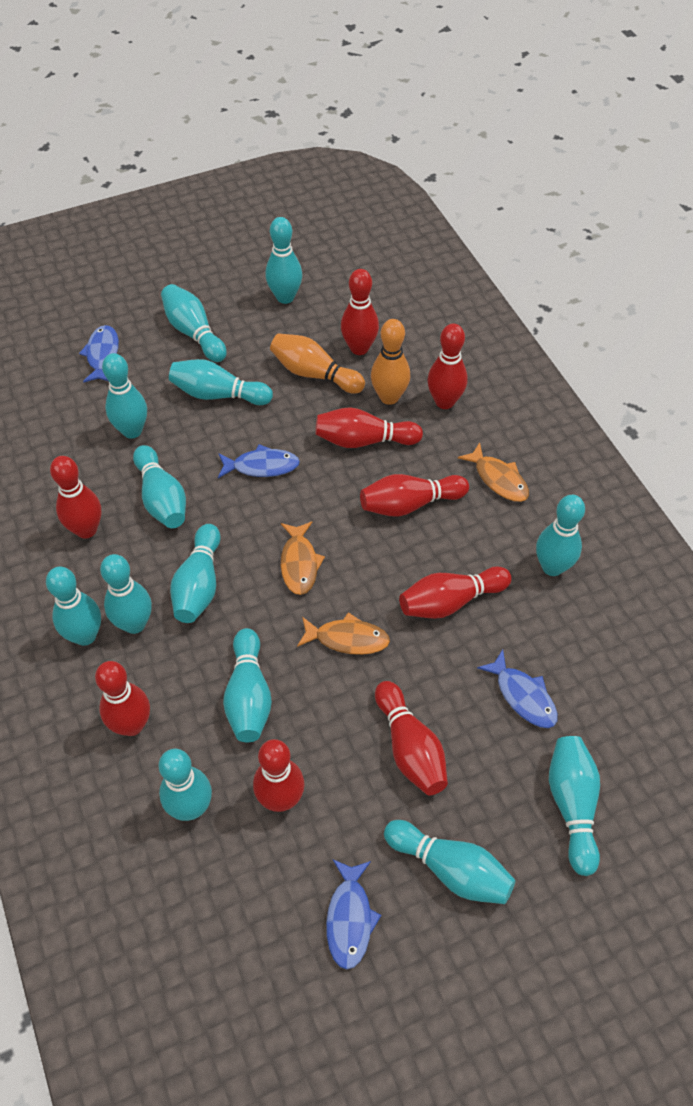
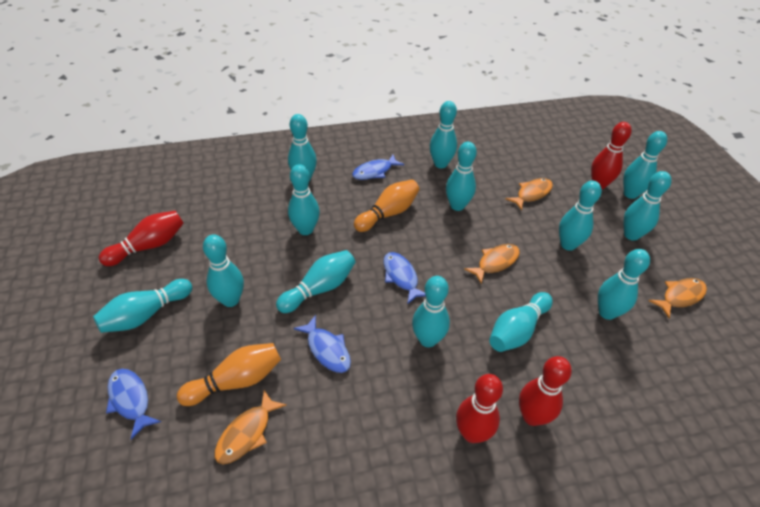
orange fish: 3 -> 4
red bowling pin: 9 -> 4

